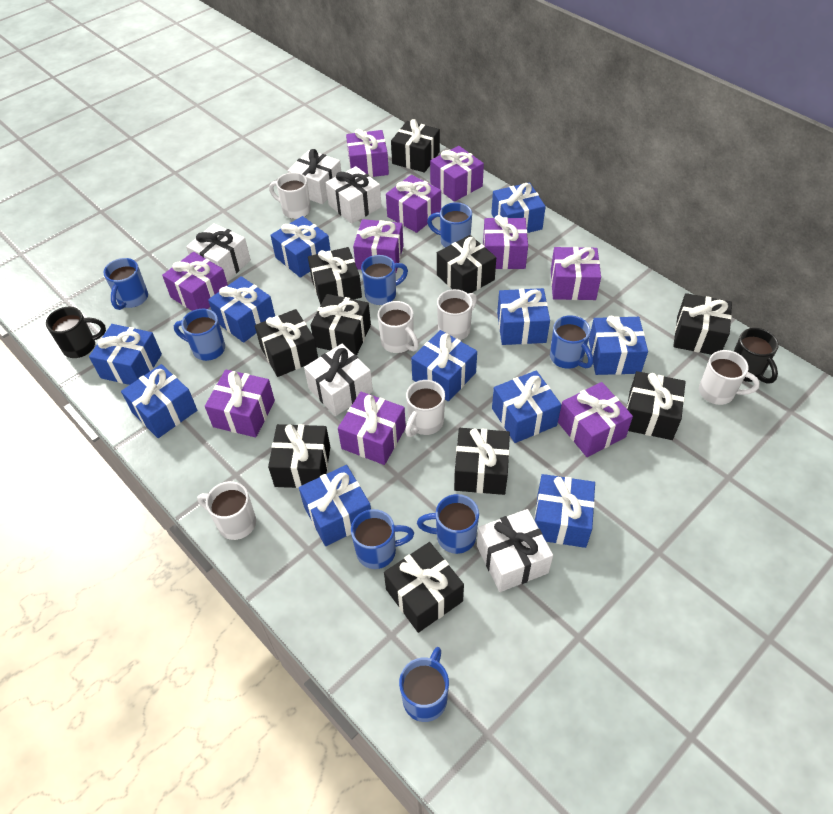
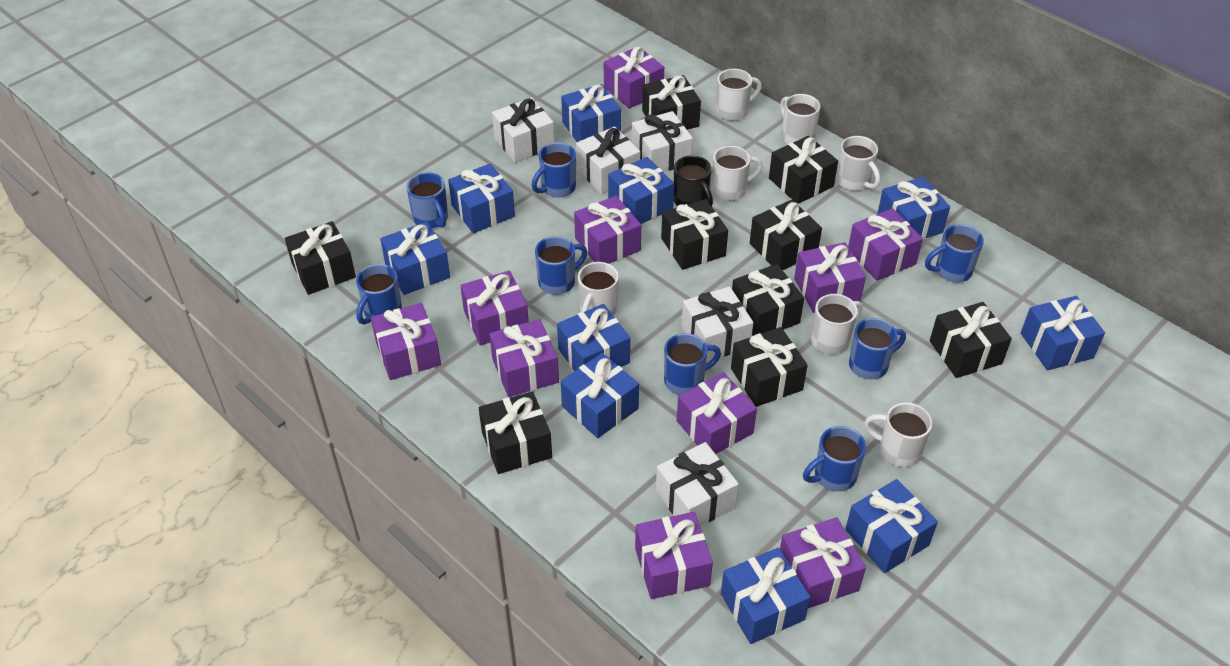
black gift: 10 -> 9
black mug: 2 -> 1
blue gift: 11 -> 10
white mug: 6 -> 7

